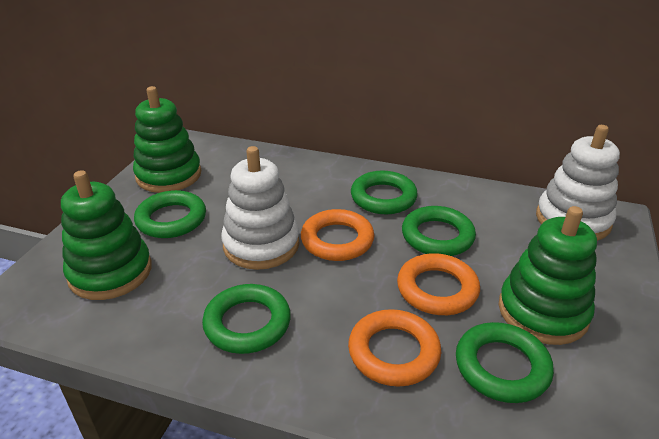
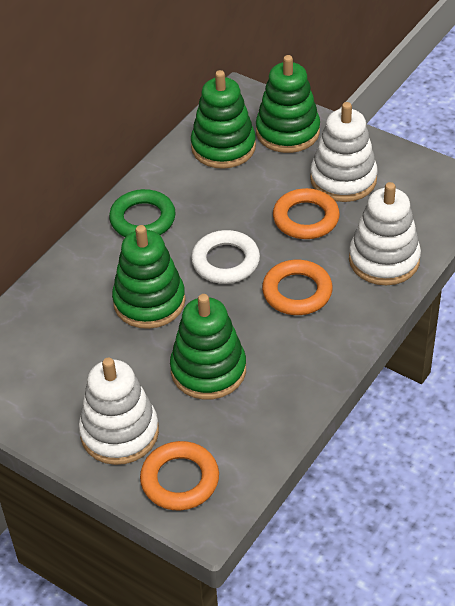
green ring: 5 -> 1
green stacking toy: 3 -> 4
white ring: 0 -> 1
white stacking toy: 2 -> 3

